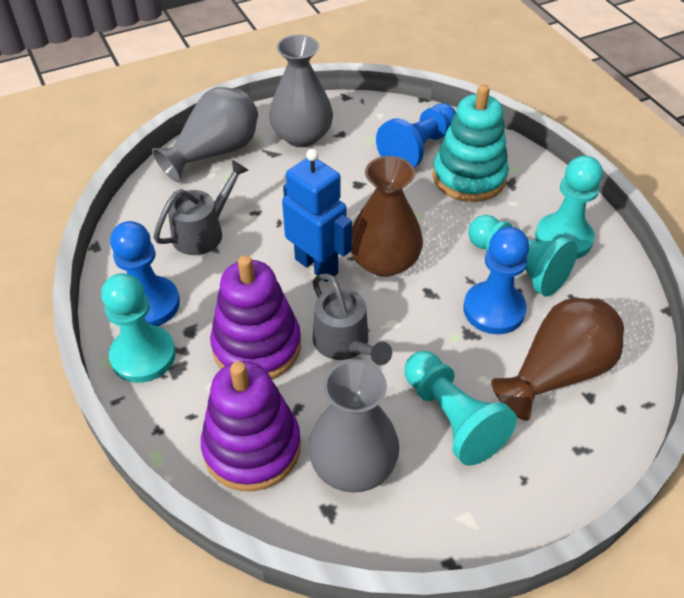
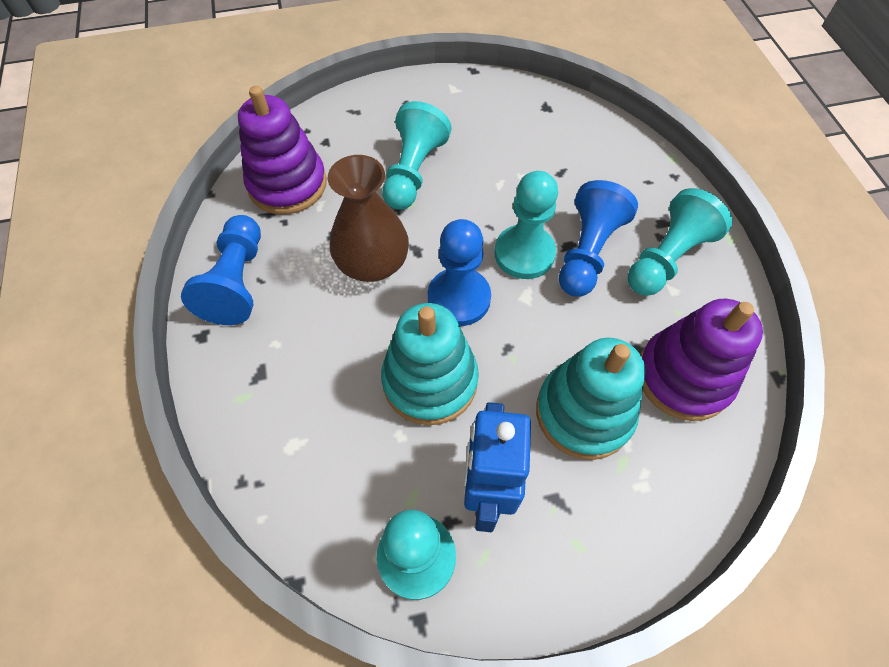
brown vase: 2 -> 1
grey vase: 3 -> 0
grey watering can: 2 -> 0
turquoise stacking toy: 1 -> 2

